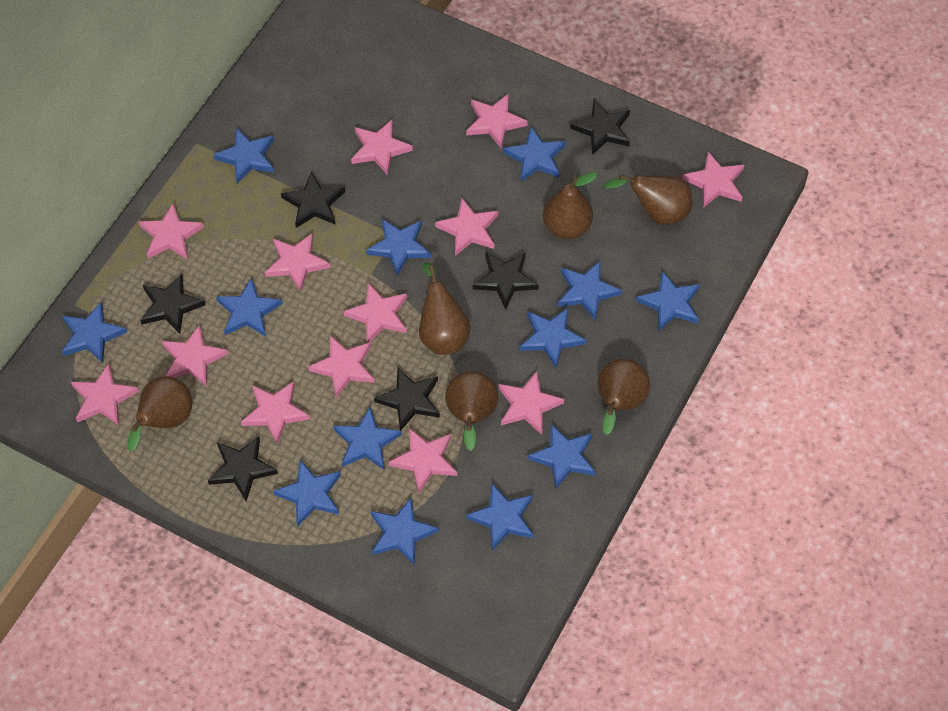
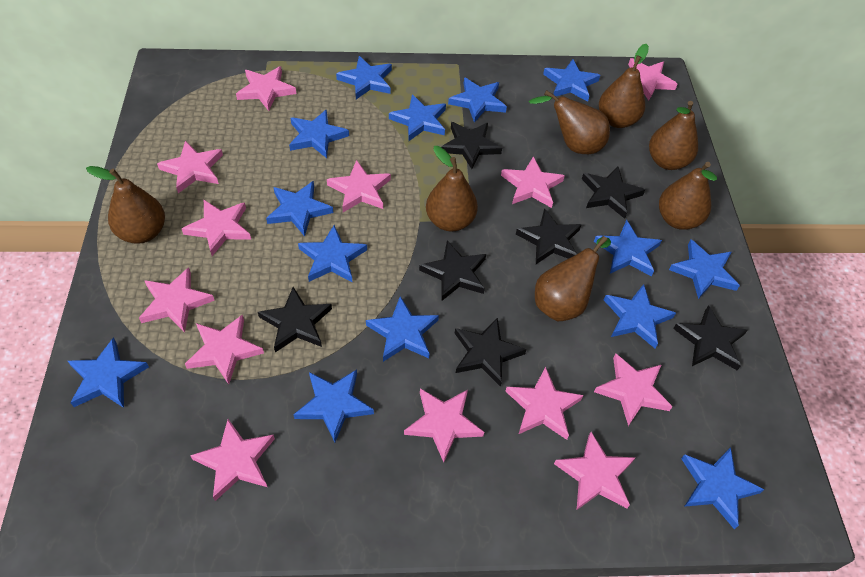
black star: 6 -> 7
blue star: 13 -> 14
brown pear: 6 -> 7

